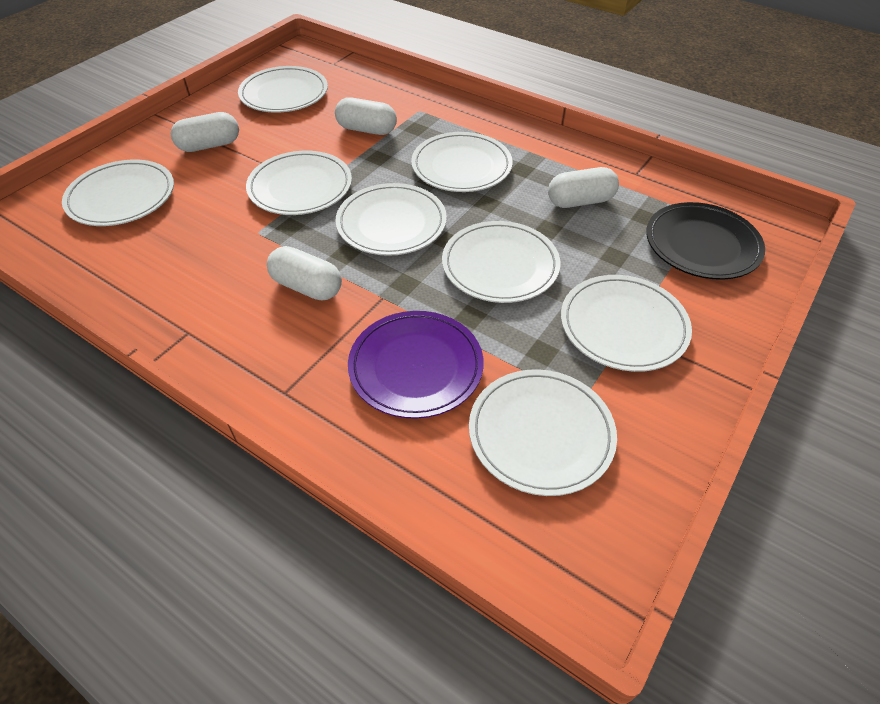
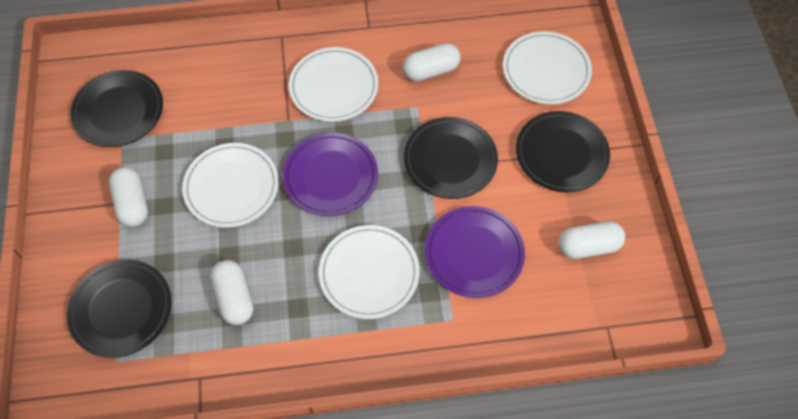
black plate: 1 -> 4
purple plate: 1 -> 2
white plate: 8 -> 4

